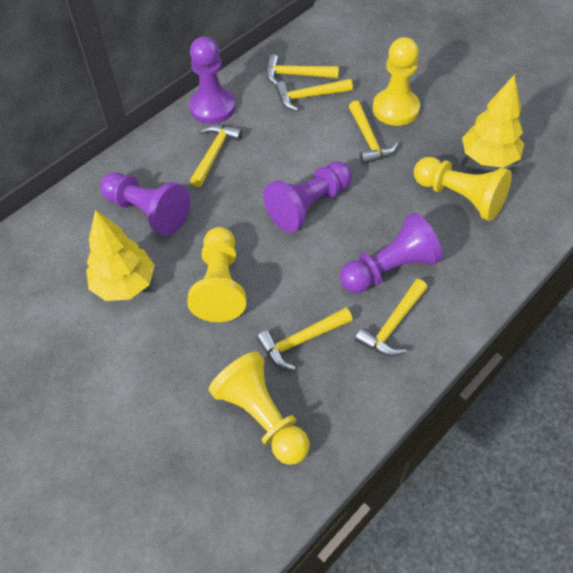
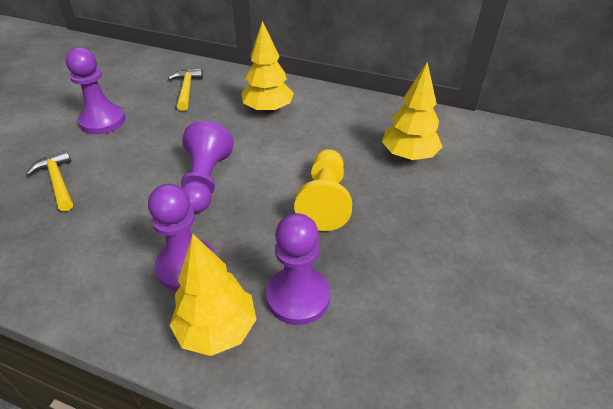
yellow hammer: 6 -> 2
yellow pawn: 4 -> 1
yellow tree: 2 -> 3

